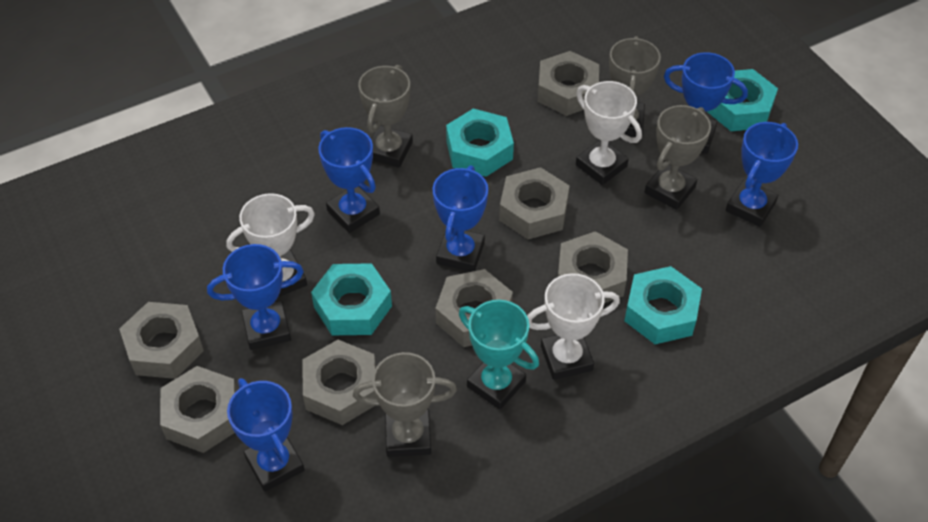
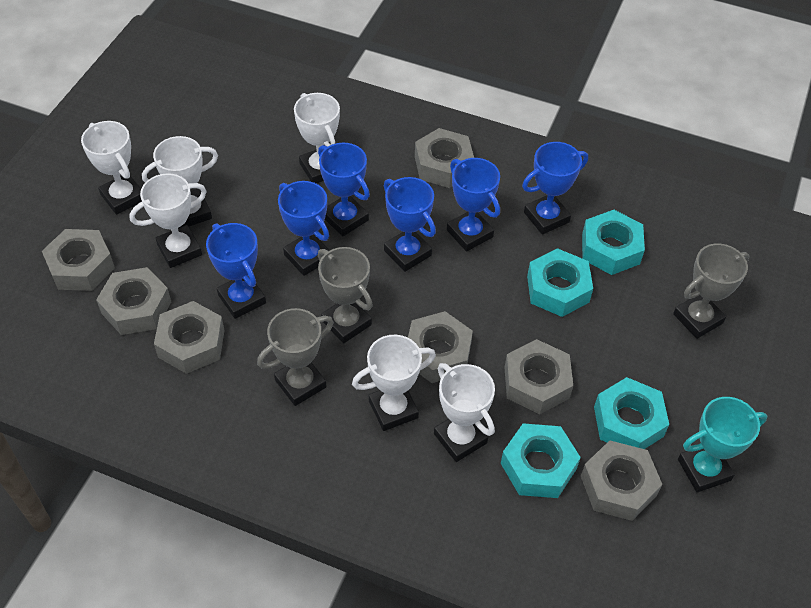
grey trophy: 4 -> 3
white trophy: 3 -> 6

